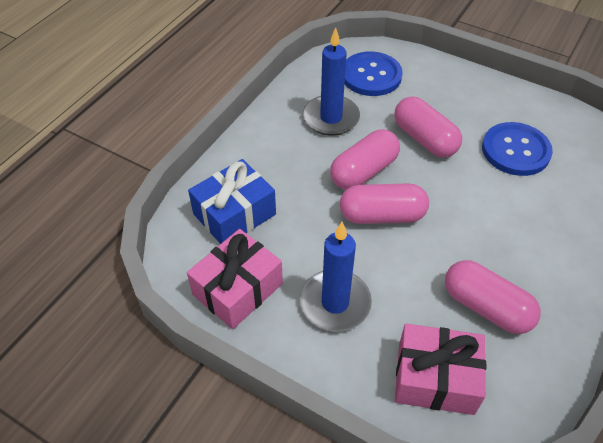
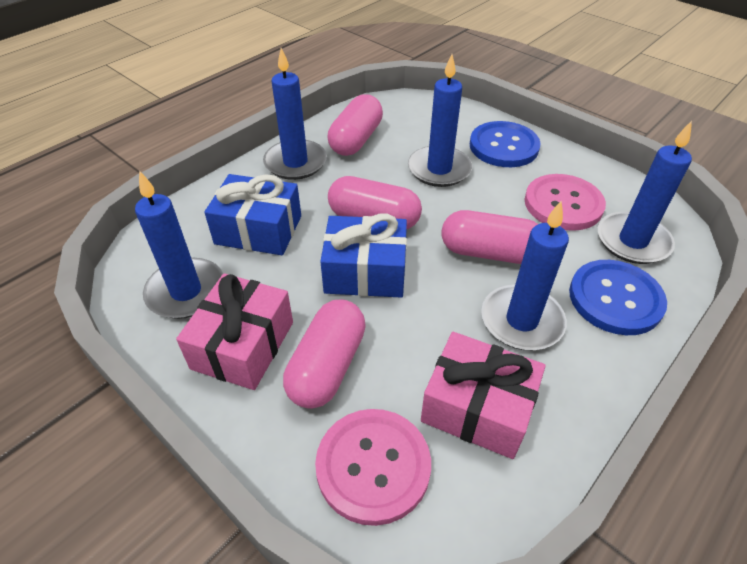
blue candle: 2 -> 5
blue gift: 1 -> 2
pink button: 0 -> 2

